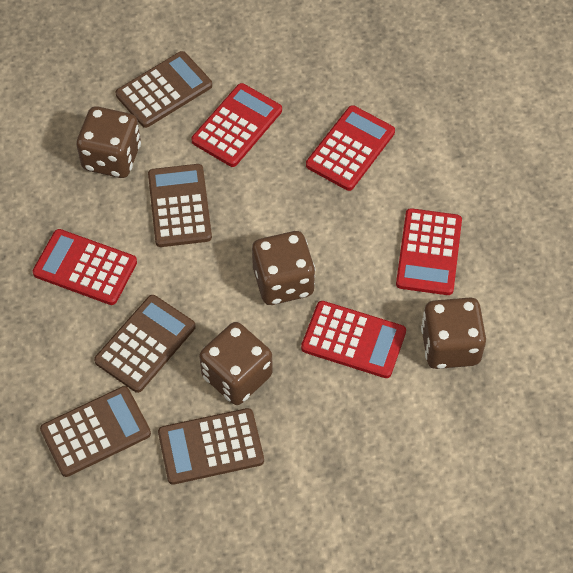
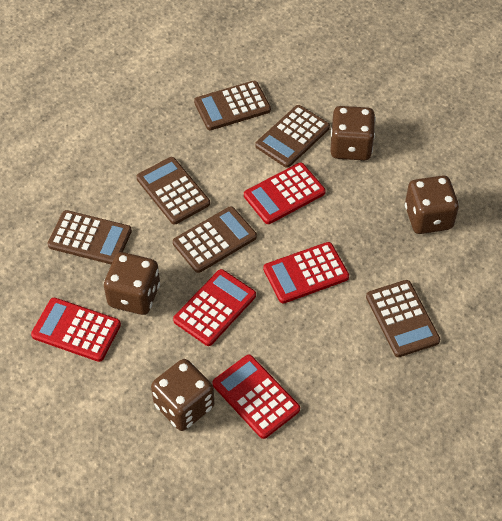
brown calculator: 5 -> 6

